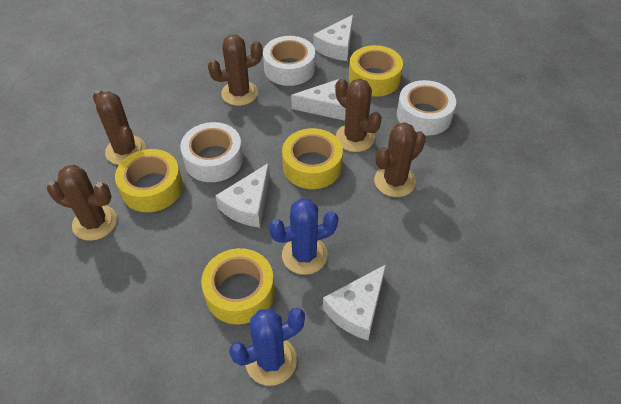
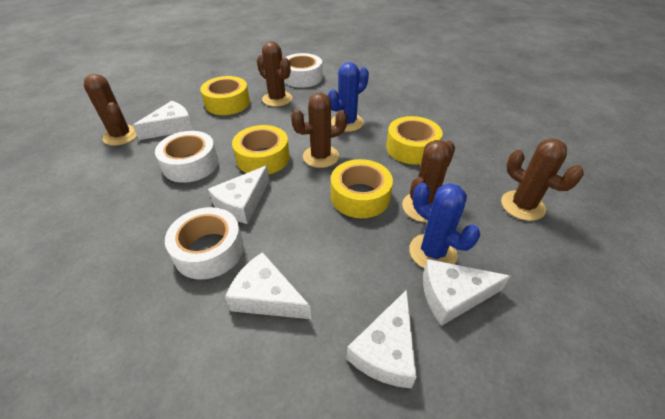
white cheese: 4 -> 5

